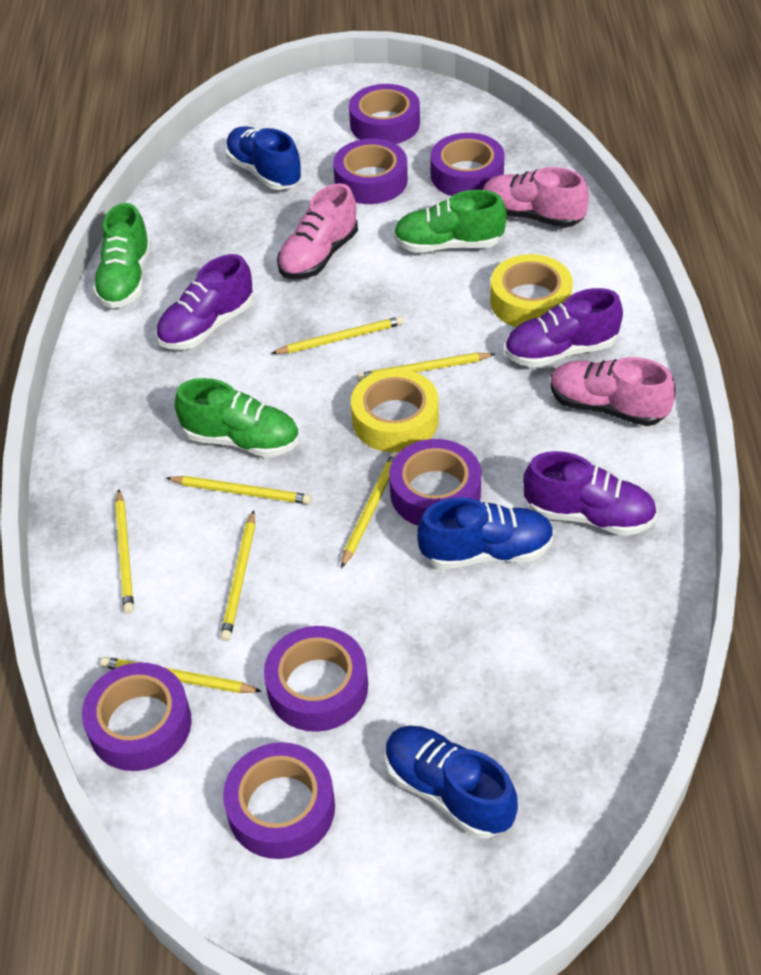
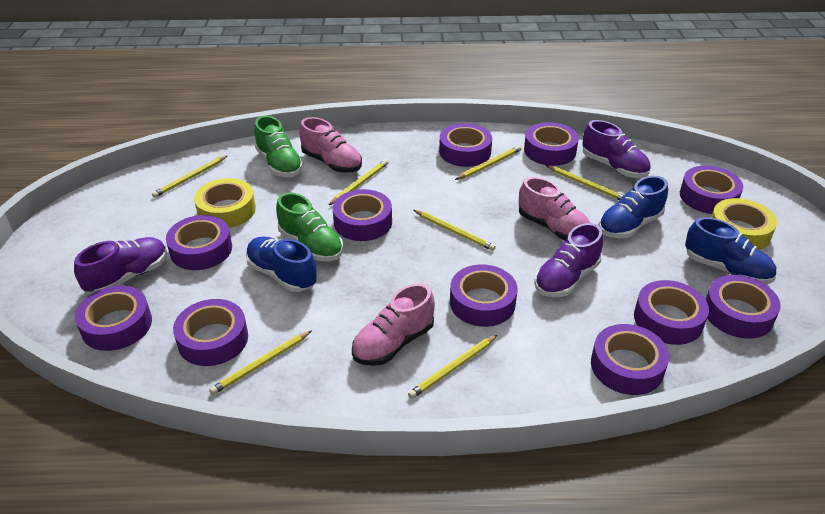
green shoe: 3 -> 2
purple tape: 7 -> 11

